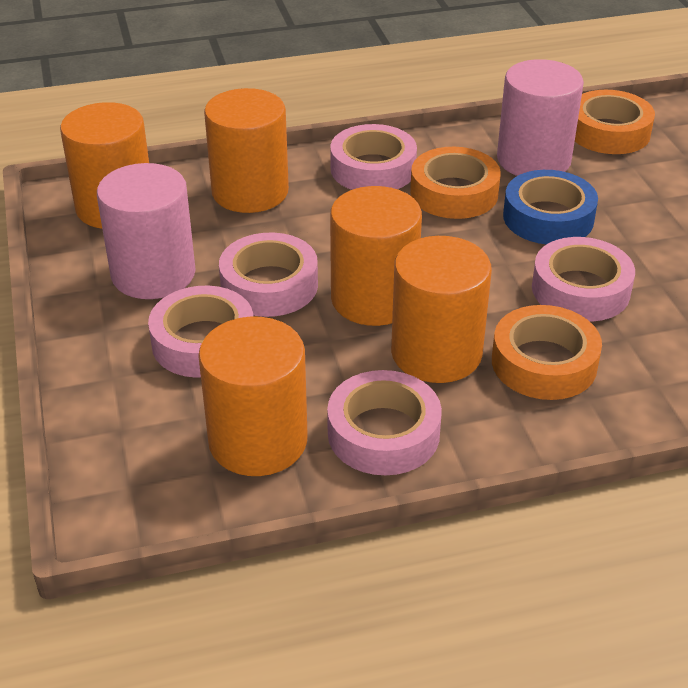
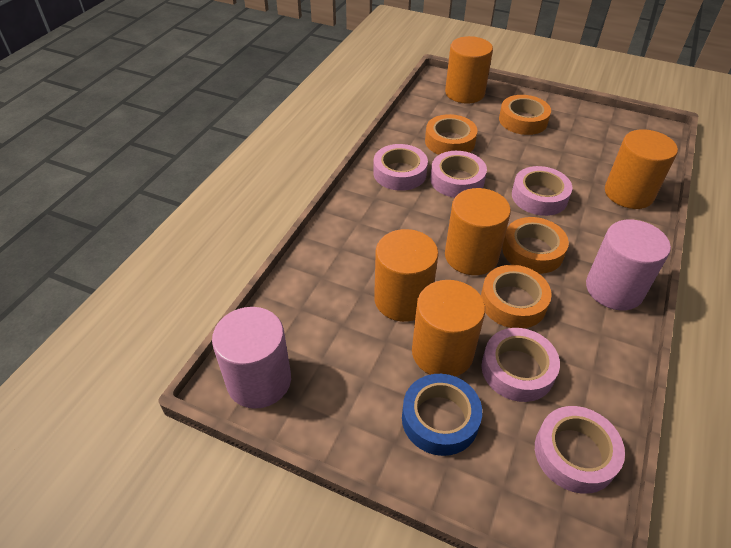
orange tape: 3 -> 4

